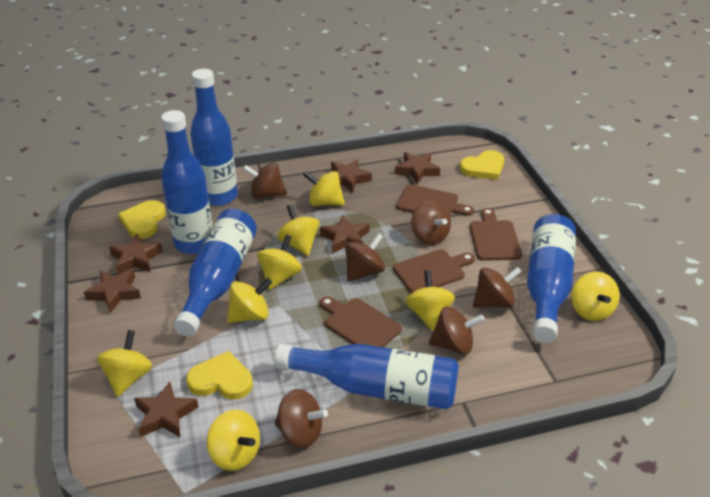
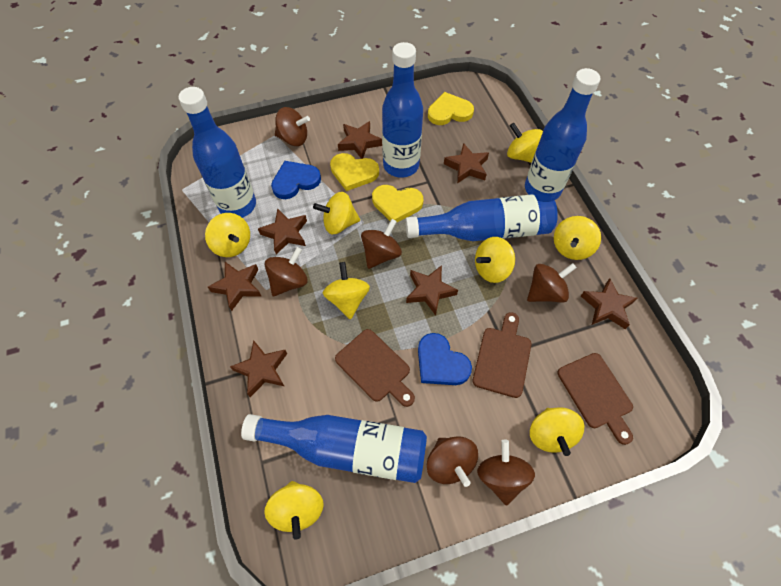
blue heart: 0 -> 2
brown cutting board: 4 -> 3
brown star: 6 -> 7

